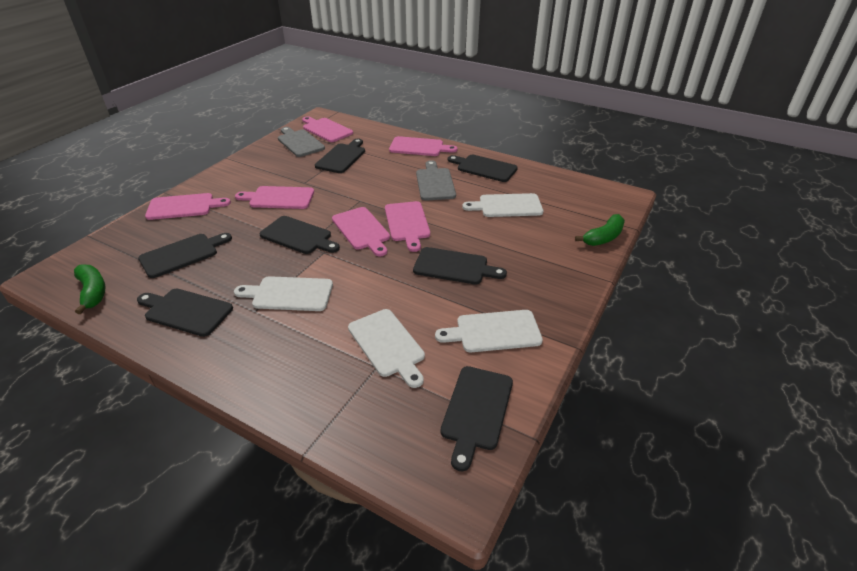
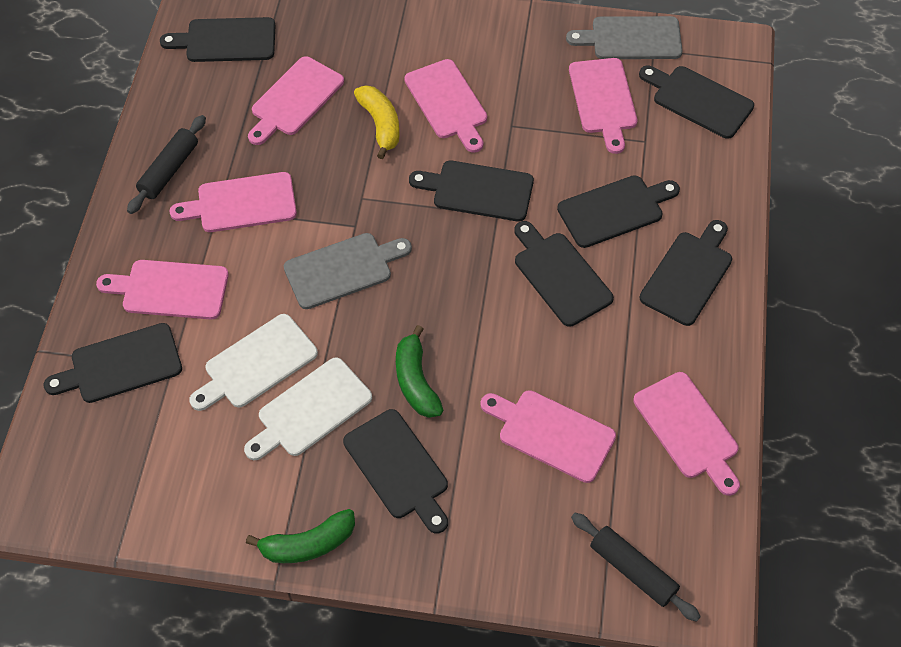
black cutting board: 7 -> 8
black rolling pin: 0 -> 2
pink cutting board: 6 -> 7
white cutting board: 4 -> 2
yellow banana: 0 -> 1

